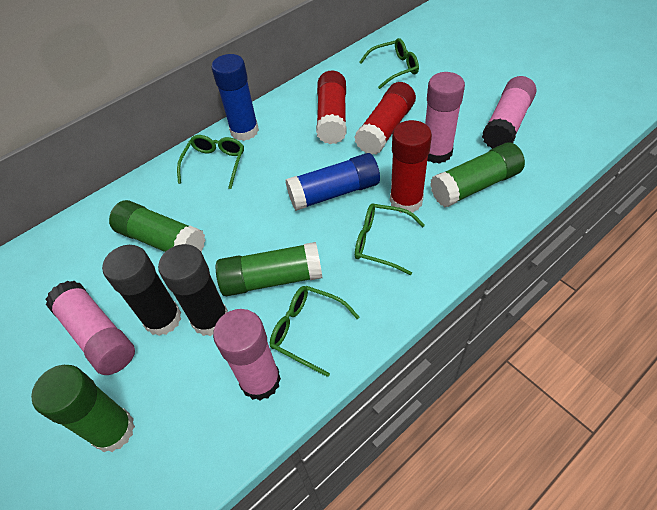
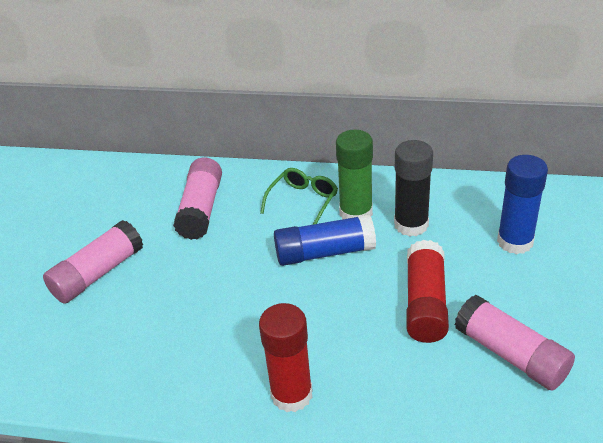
black glue stick: 2 -> 1
green glasses: 4 -> 1
green glue stick: 4 -> 1
pink glue stick: 4 -> 3
red glue stick: 3 -> 2

